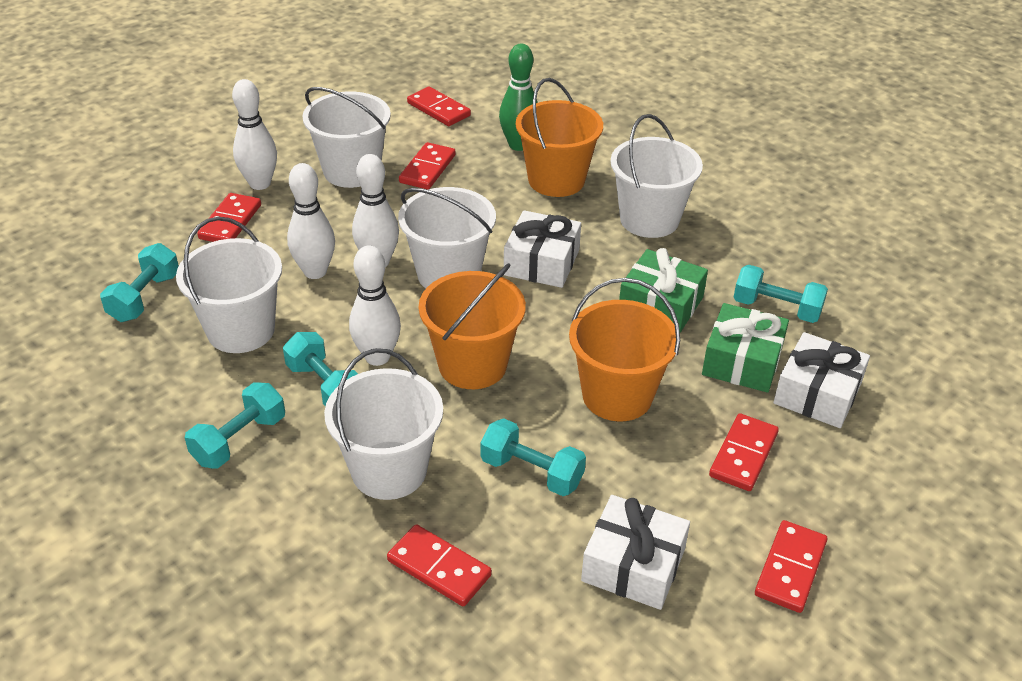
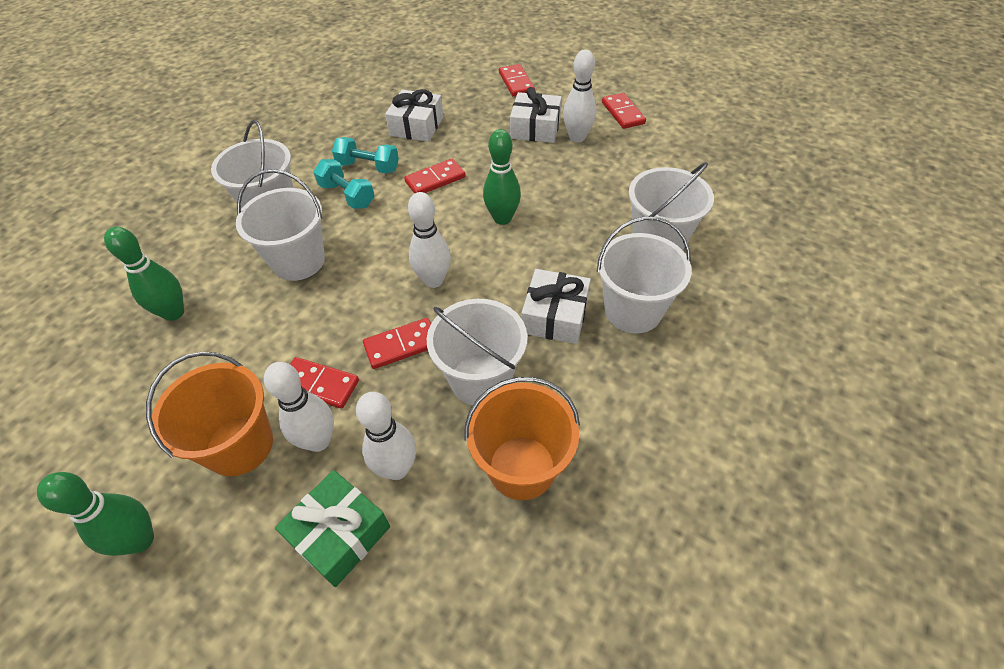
green bowling pin: 1 -> 3
green gift: 2 -> 1
orange bucket: 3 -> 2
red domino: 6 -> 5
turquoise dumbbell: 5 -> 2

